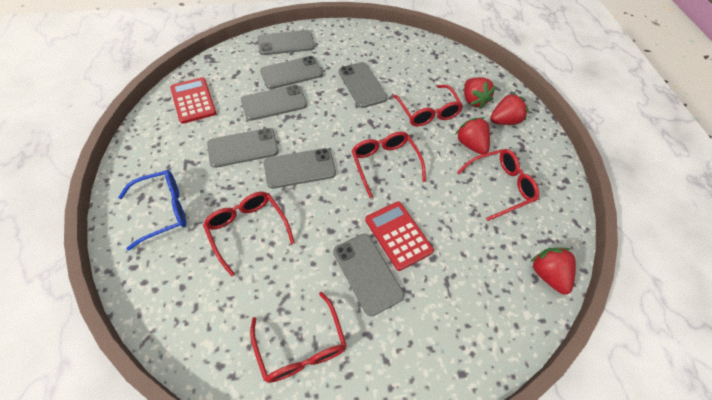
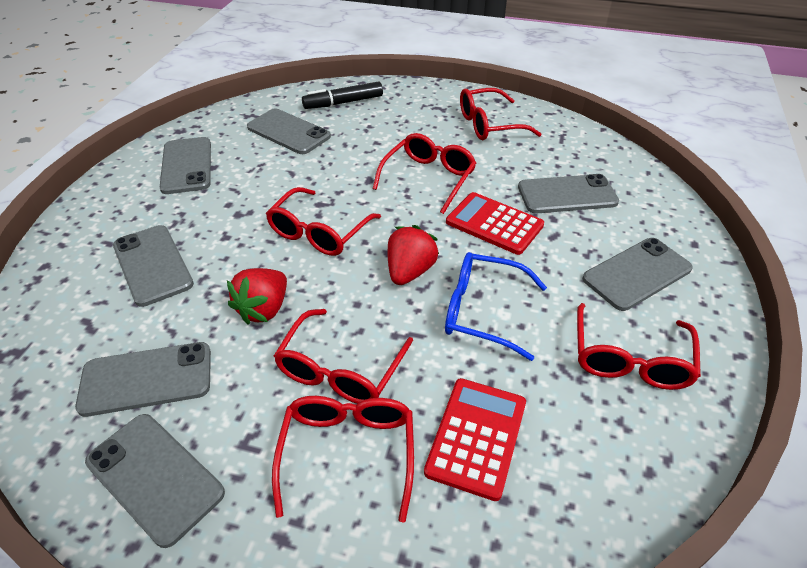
black marker: 0 -> 1
red glasses: 5 -> 6
red strawberry: 4 -> 2

